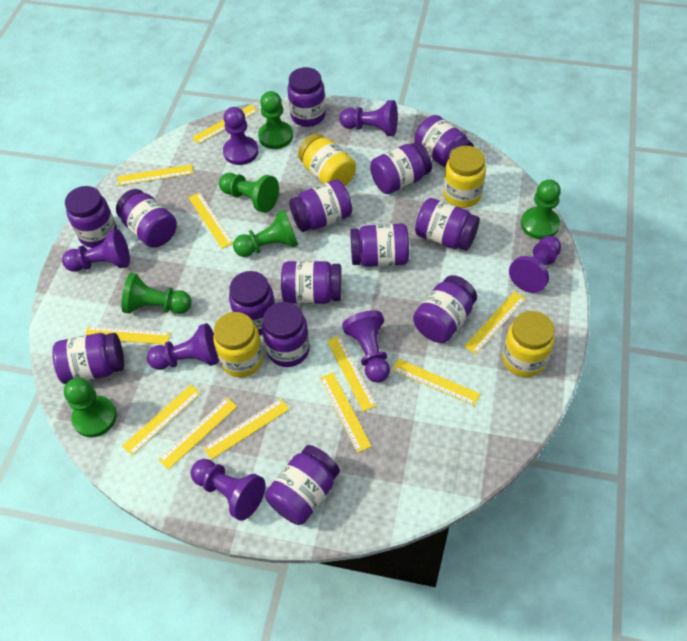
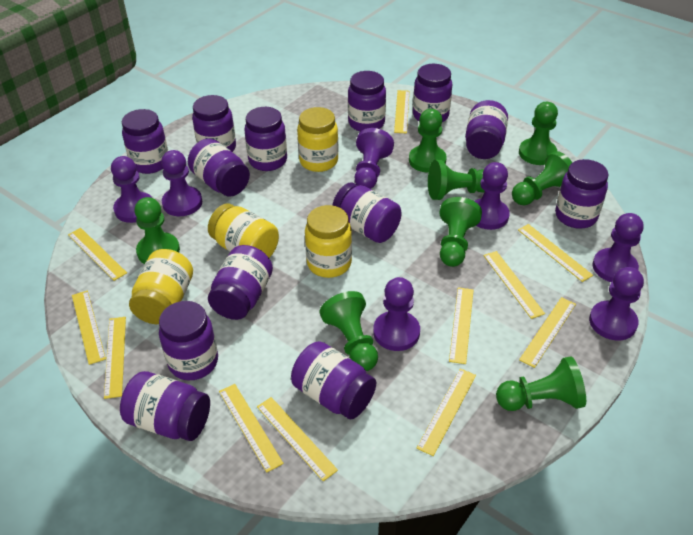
green pawn: 6 -> 8
purple jar: 14 -> 13

